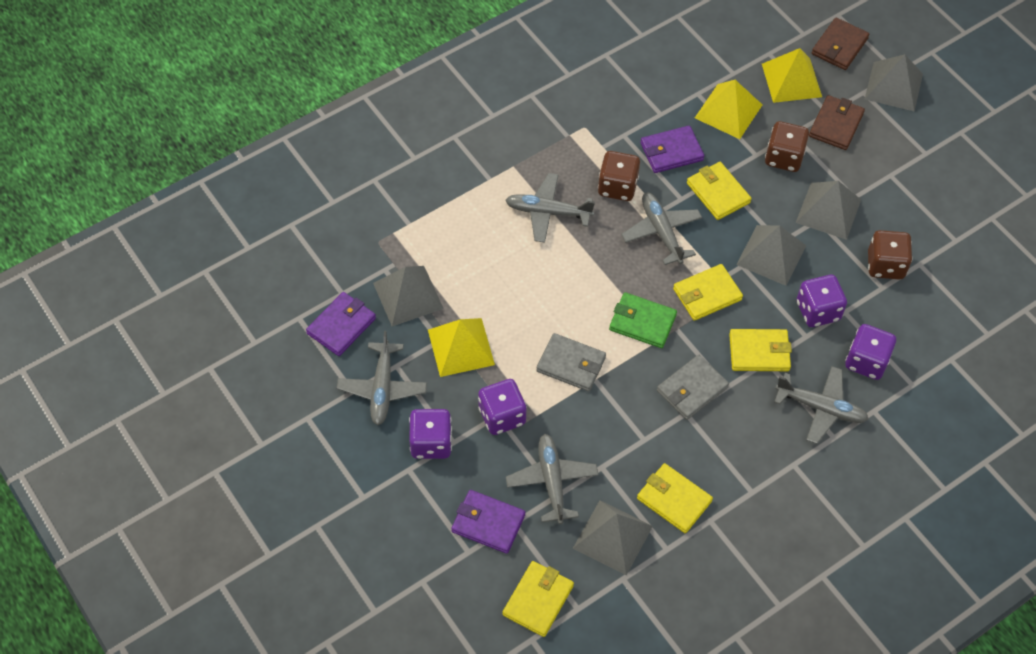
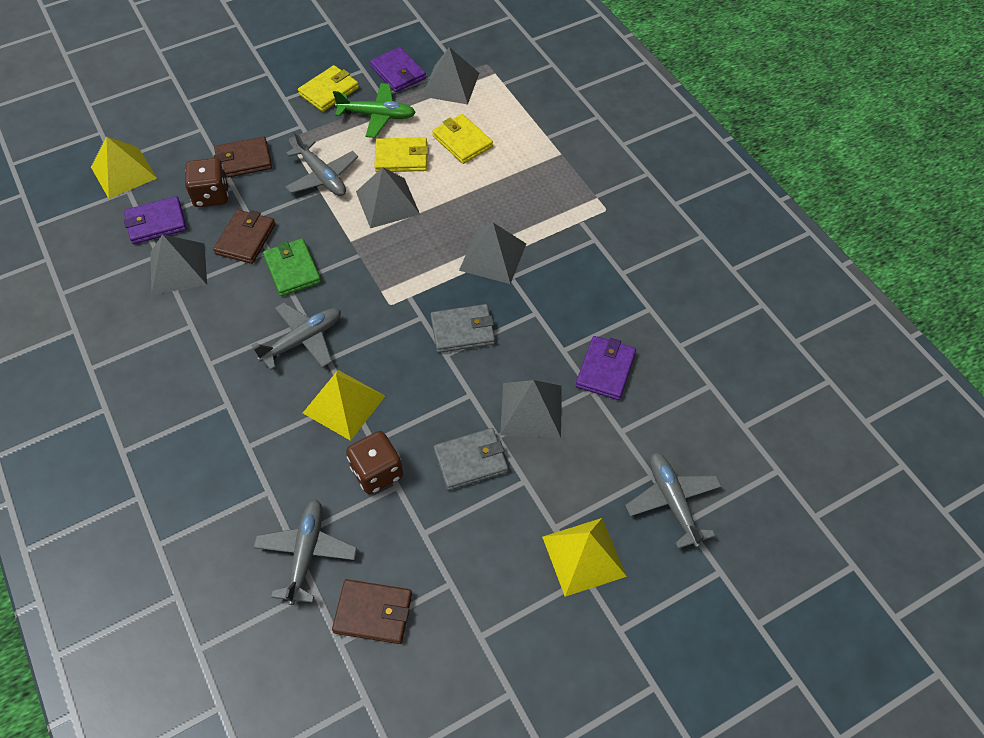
brown dice: 3 -> 2
brown wallet: 2 -> 3
green plane: 0 -> 1
grey plane: 5 -> 4
purple dice: 4 -> 0
yellow wallet: 5 -> 3

